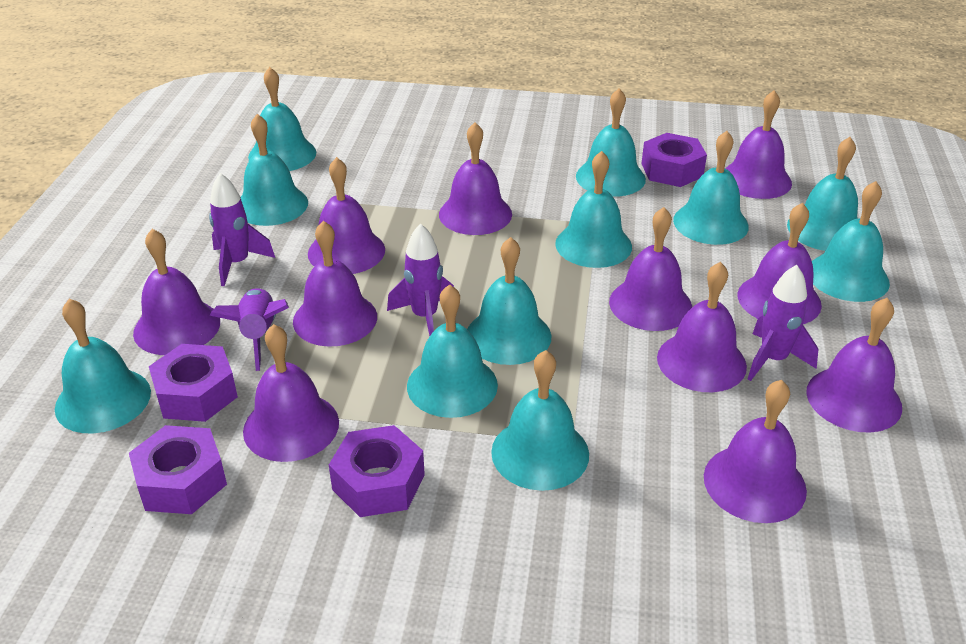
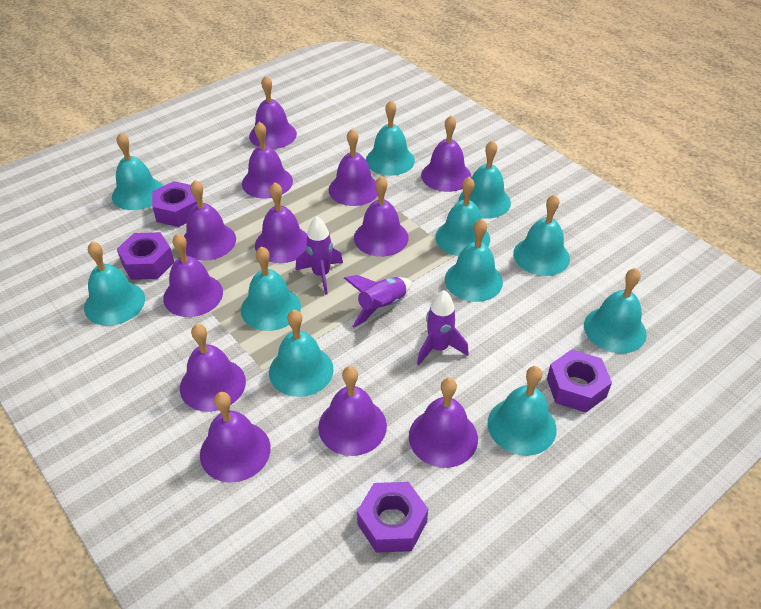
purple bell: 11 -> 12
purple rocket: 4 -> 3

